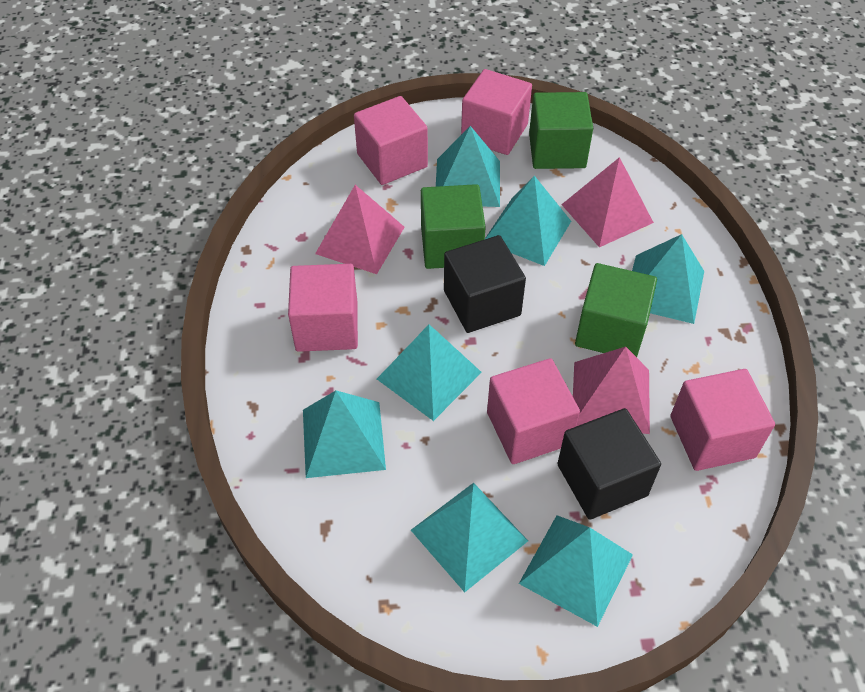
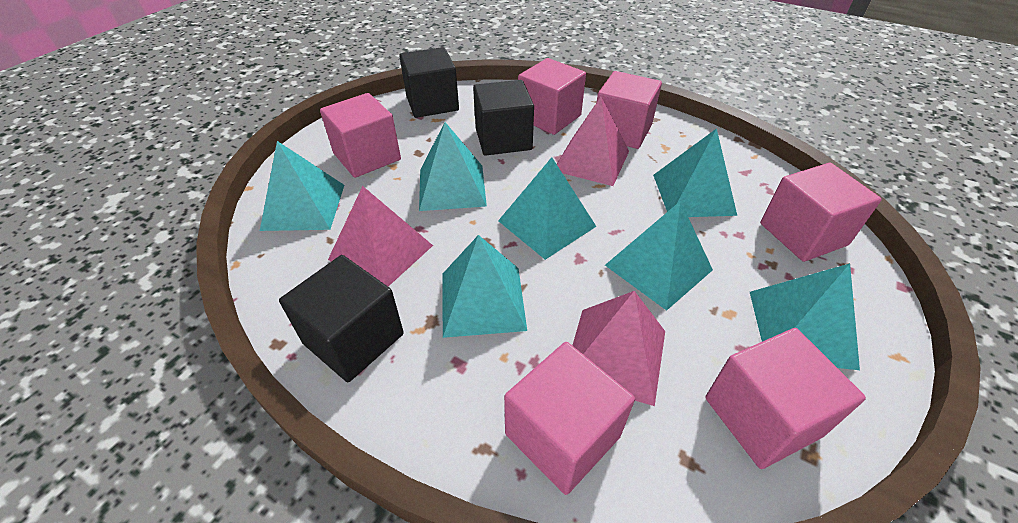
black cube: 2 -> 3
green cube: 3 -> 0
pink cube: 5 -> 6

